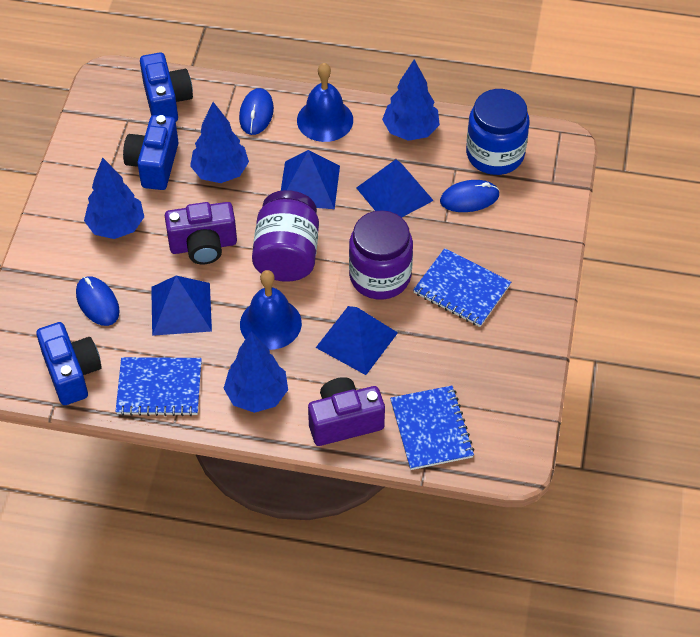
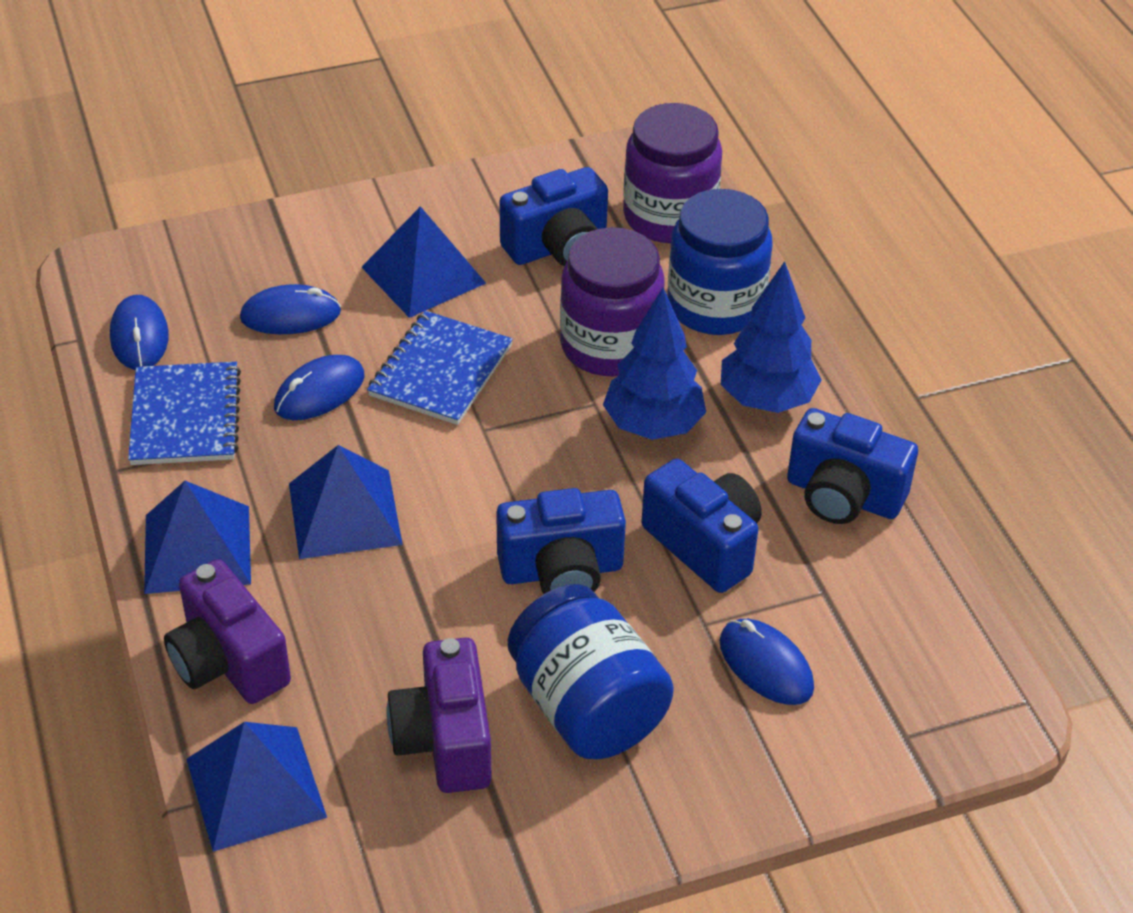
blue bell: 2 -> 0
blue camera: 3 -> 4
blue jar: 1 -> 2
blue mouse: 3 -> 4
blue notebook: 3 -> 2
blue tree: 4 -> 2

